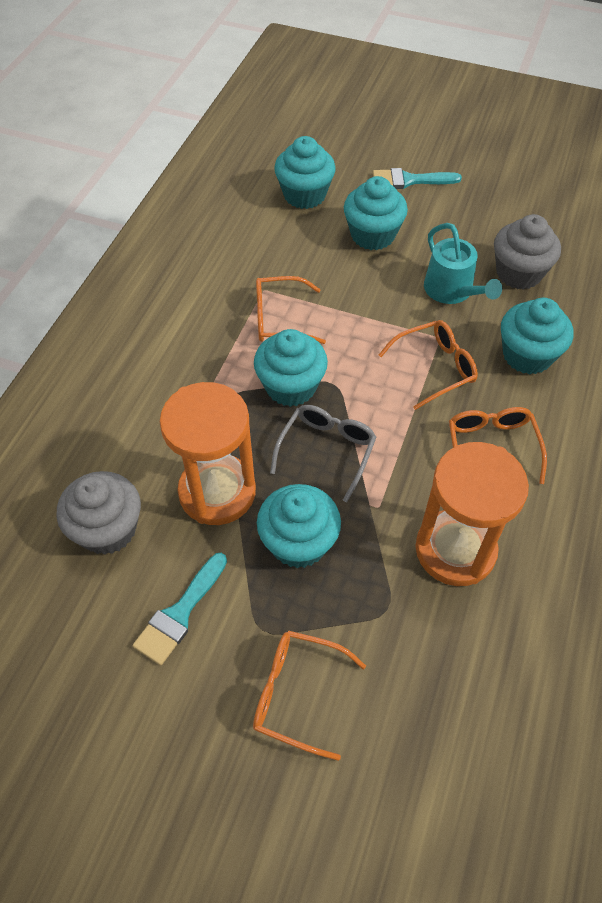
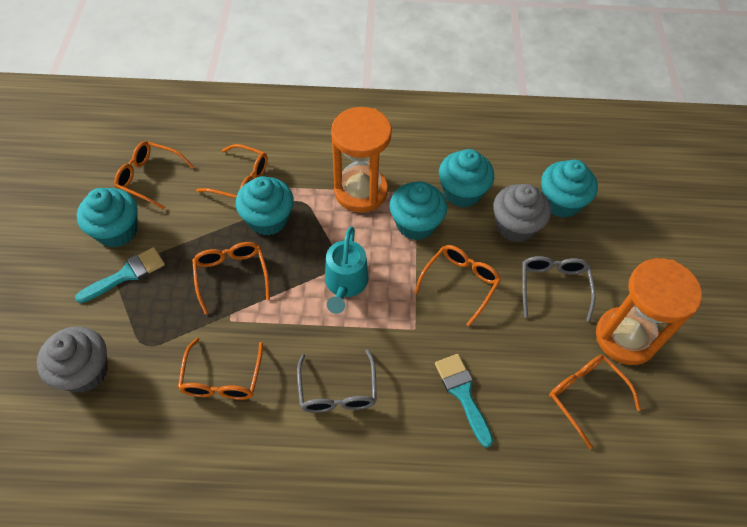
grey glasses: 1 -> 2
orange glasses: 4 -> 6

